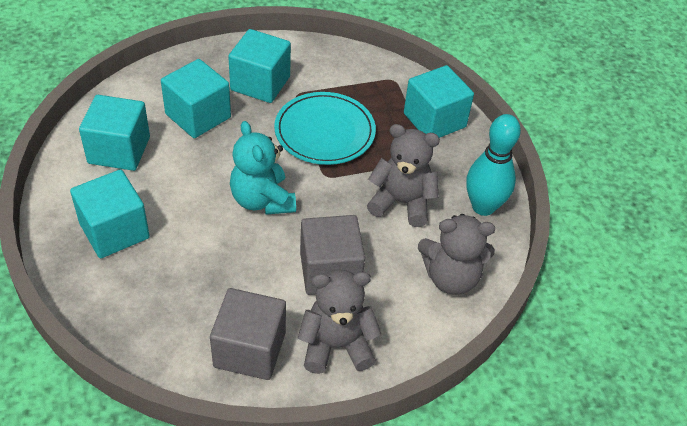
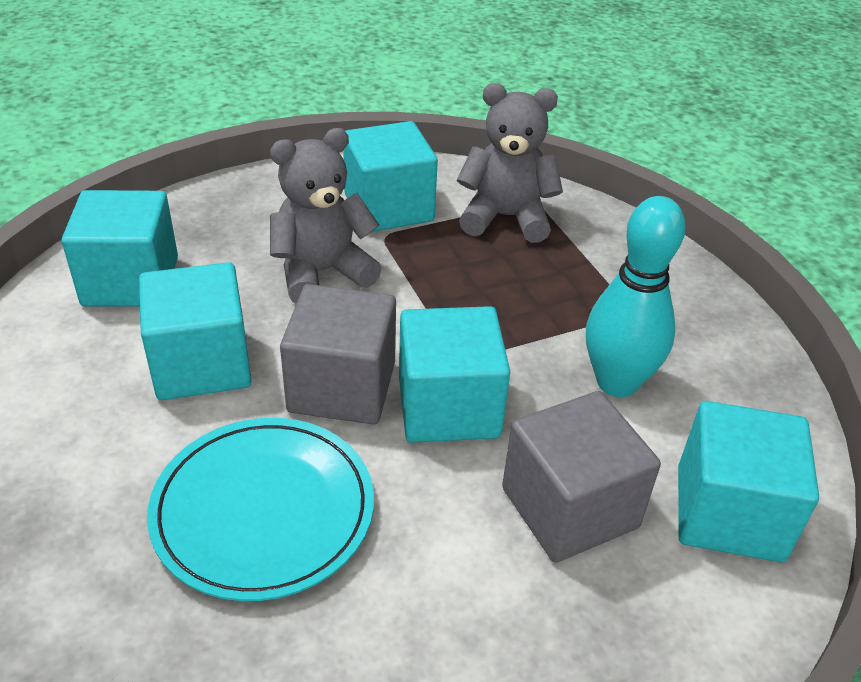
grey teddy bear: 3 -> 2
turquoise teddy bear: 1 -> 0

